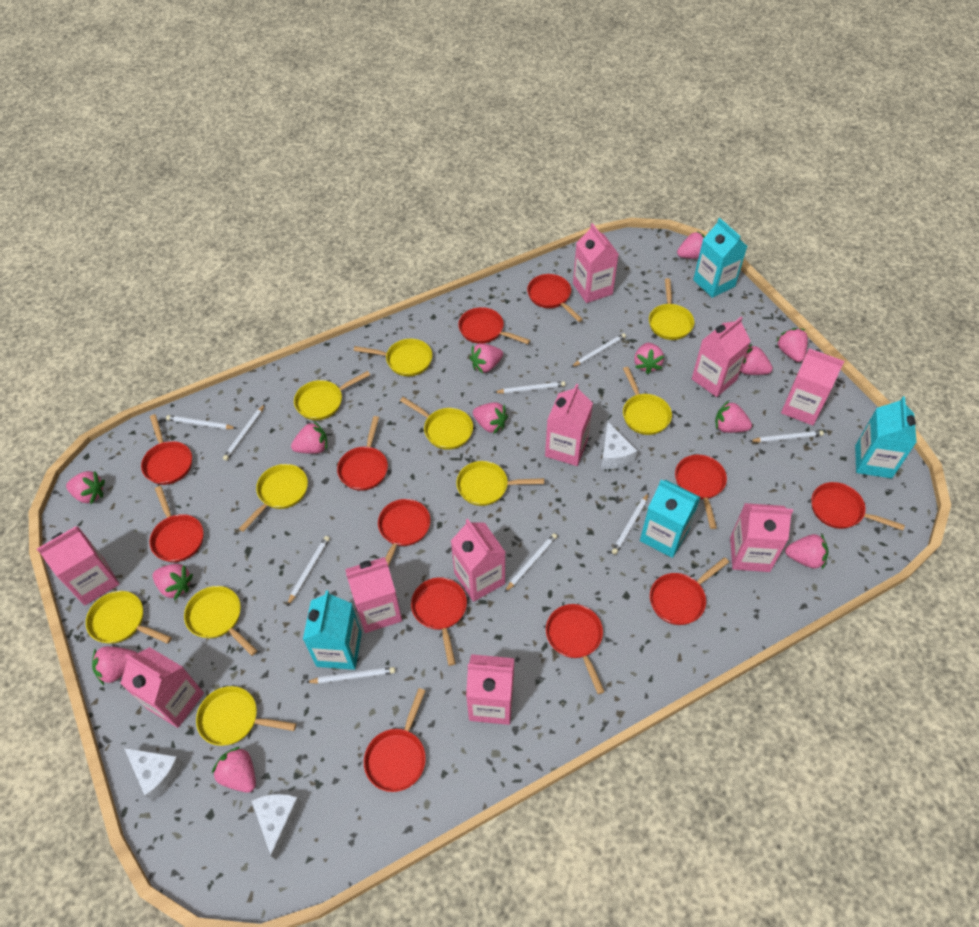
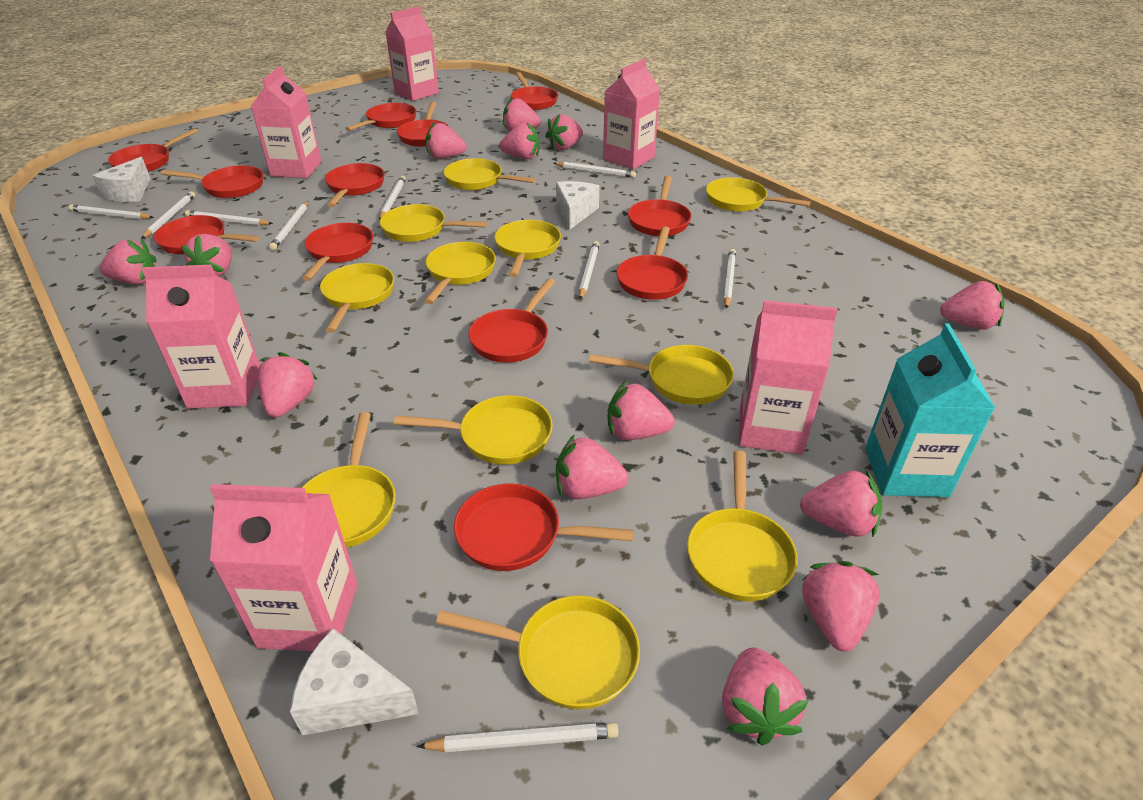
pink carton: 10 -> 6
turquoise carton: 4 -> 1
yellow pan: 10 -> 11

